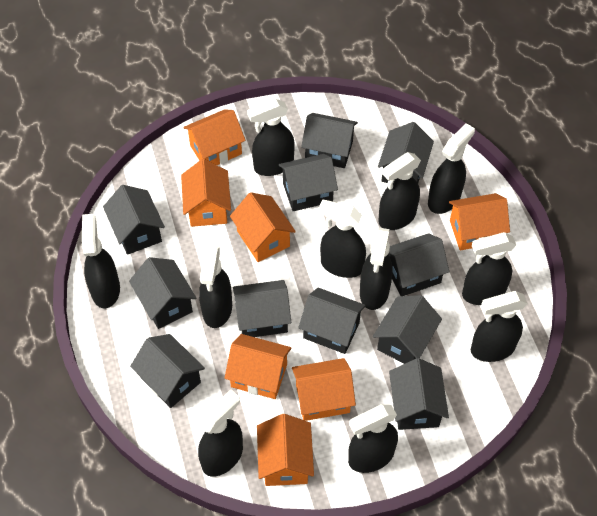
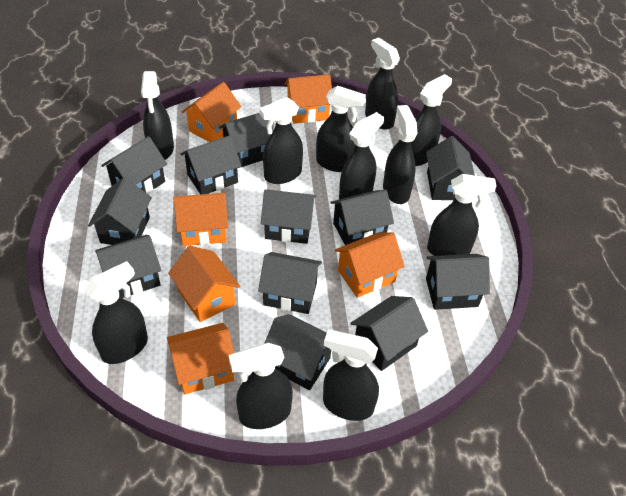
black house: 11 -> 12
orange house: 7 -> 6

